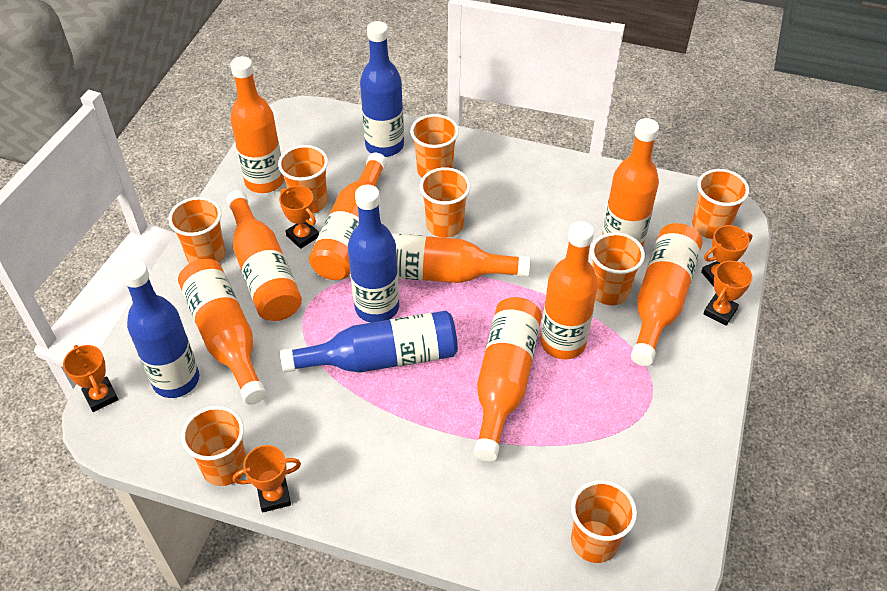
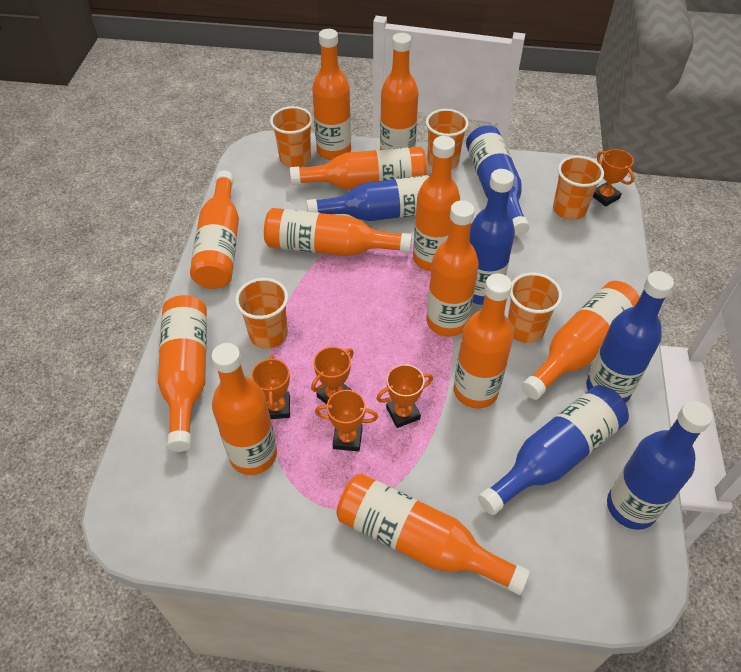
blue bottle: 4 -> 6
orange bottle: 9 -> 12
orange cup: 8 -> 5

